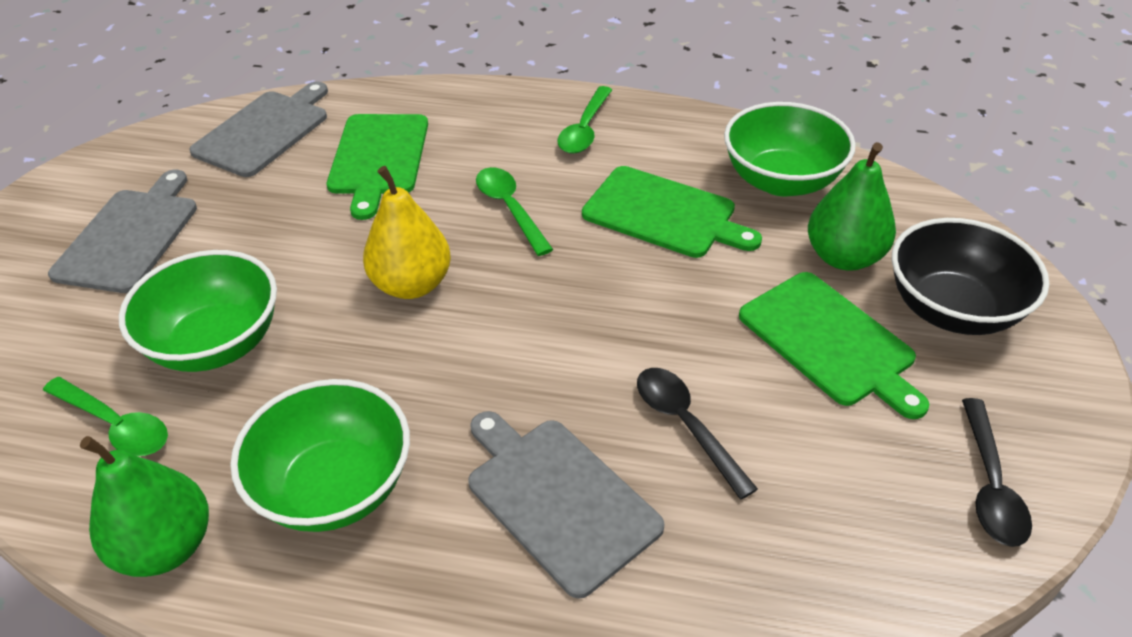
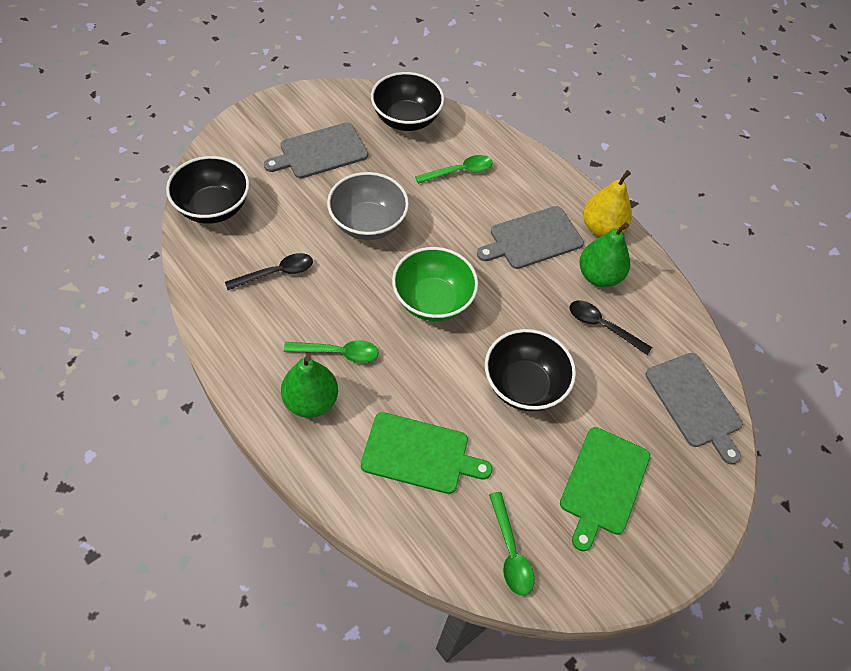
black bowl: 1 -> 3
green bowl: 3 -> 1
green cutting board: 3 -> 2
grey bowl: 0 -> 1

